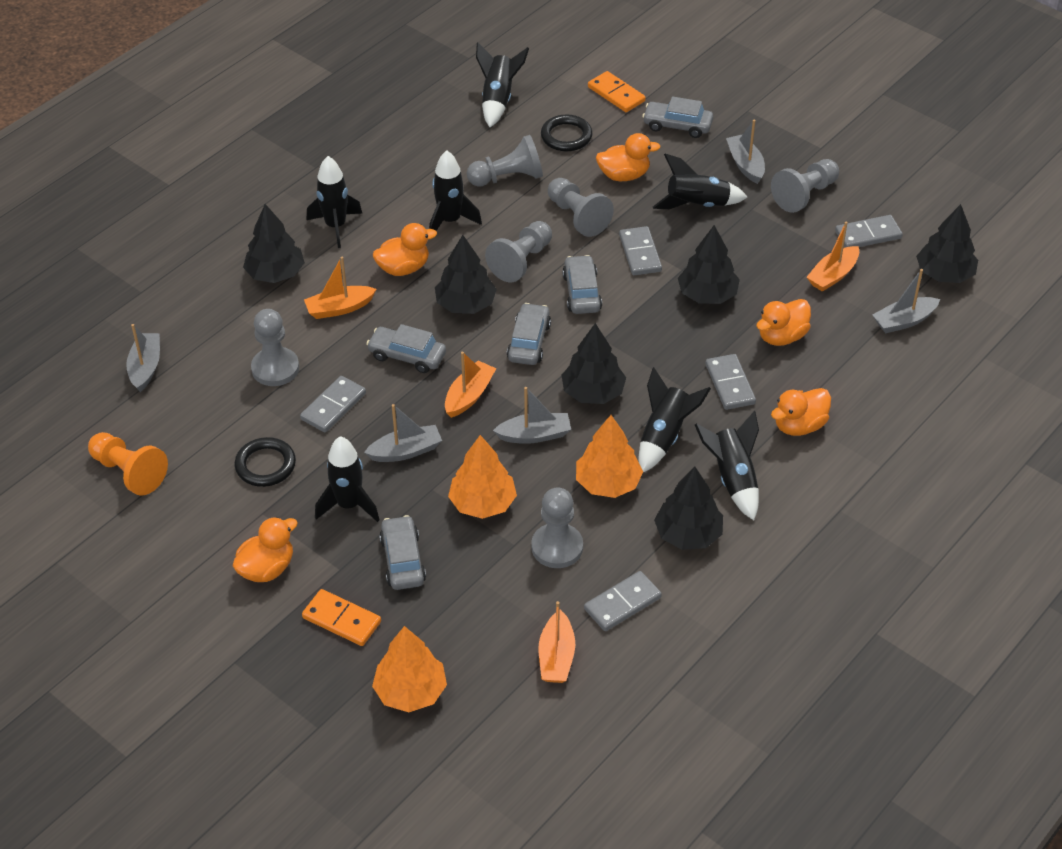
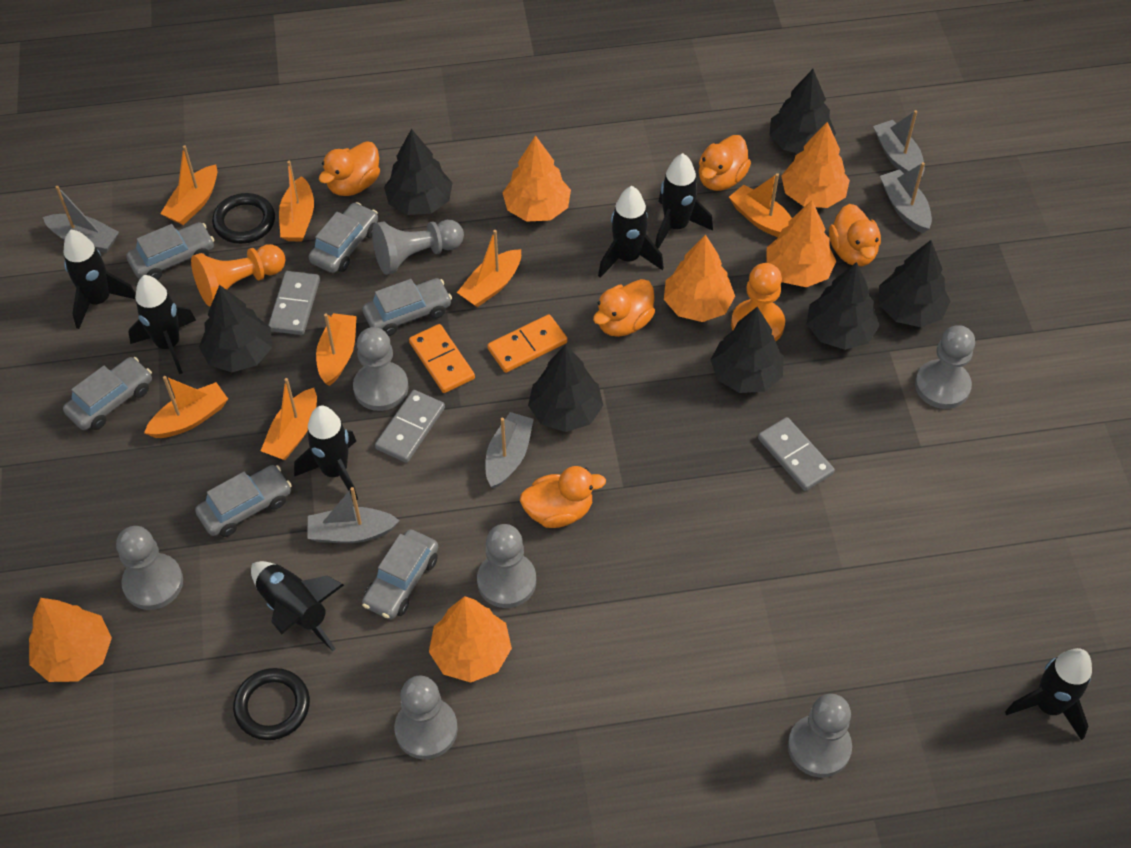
black tree: 6 -> 7
grey car: 5 -> 6
grey domino: 5 -> 3
grey pawn: 6 -> 7
orange boat: 4 -> 7
orange pawn: 1 -> 2
orange tree: 3 -> 6

